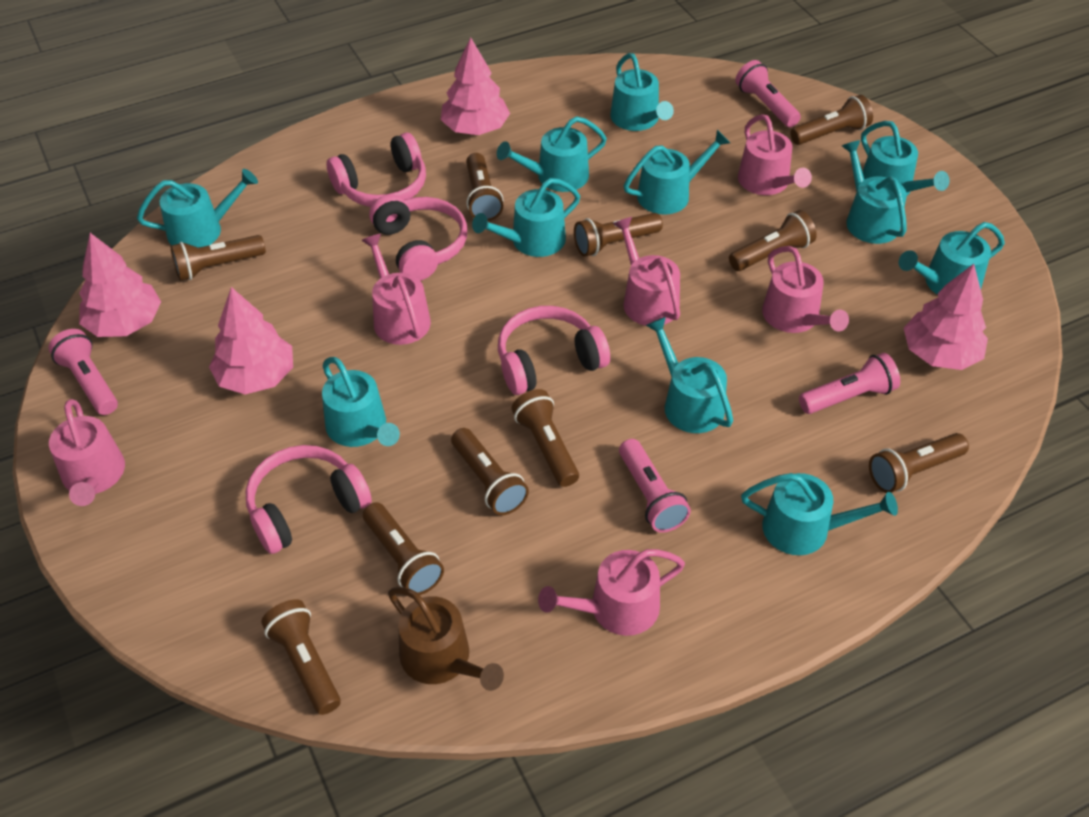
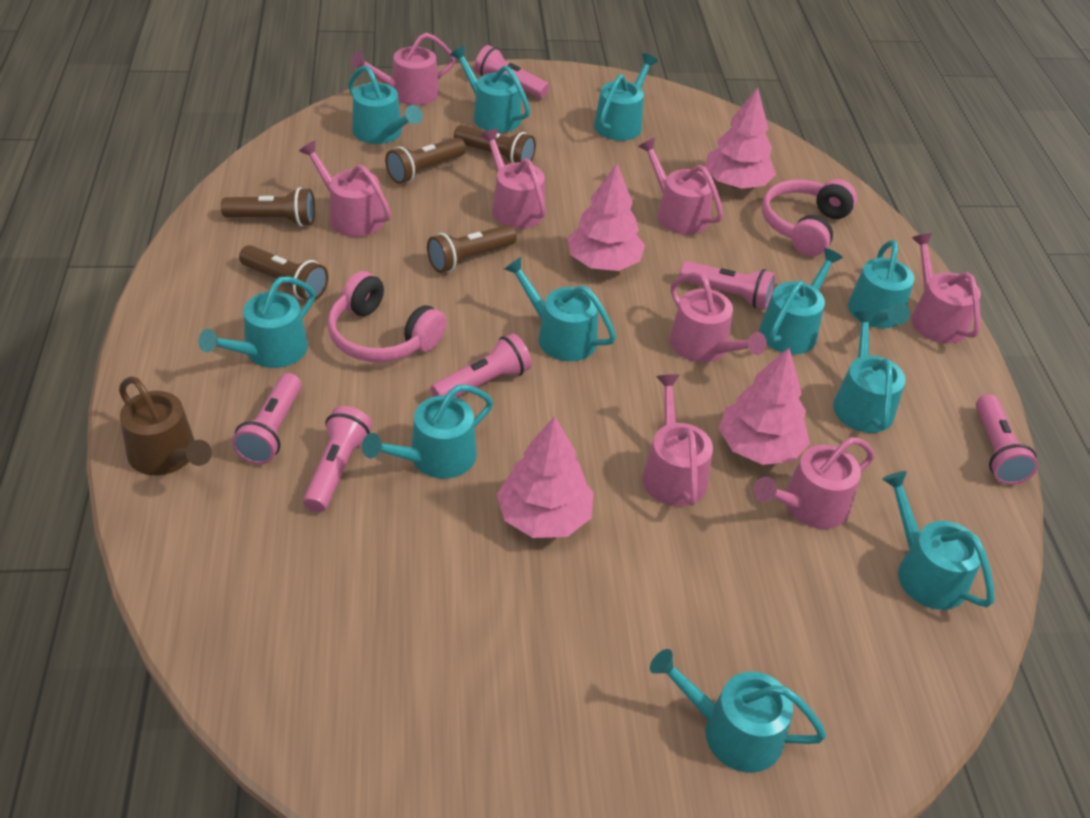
brown flashlight: 10 -> 5
pink flashlight: 4 -> 6
pink headphones: 4 -> 2
pink watering can: 6 -> 8

